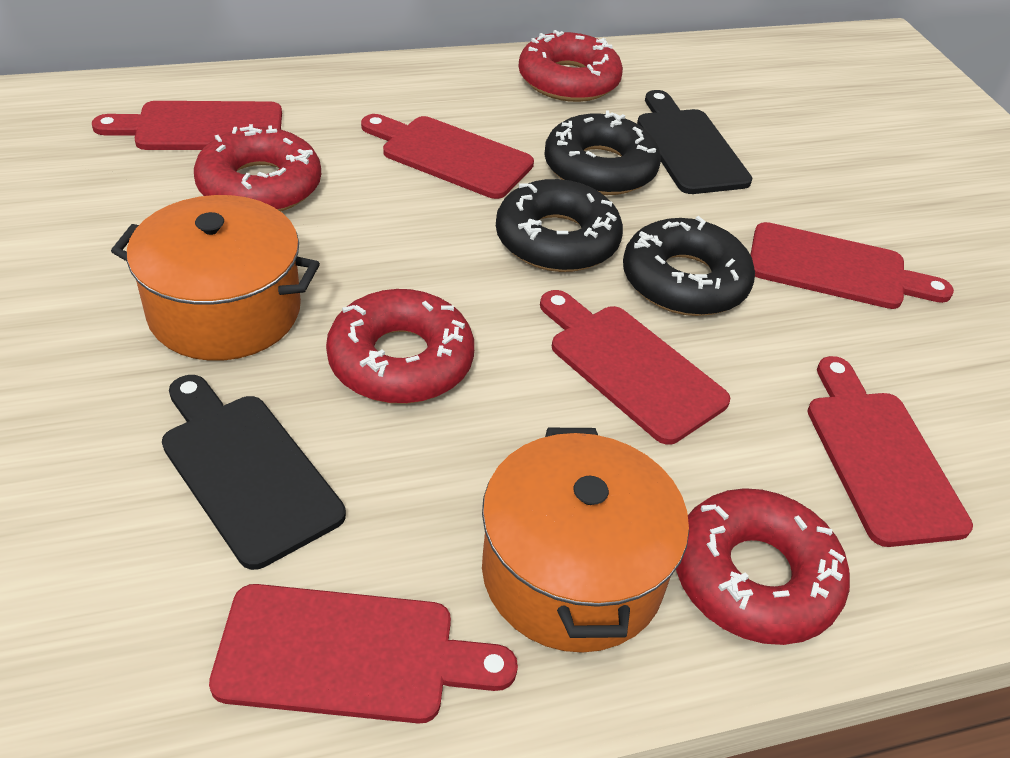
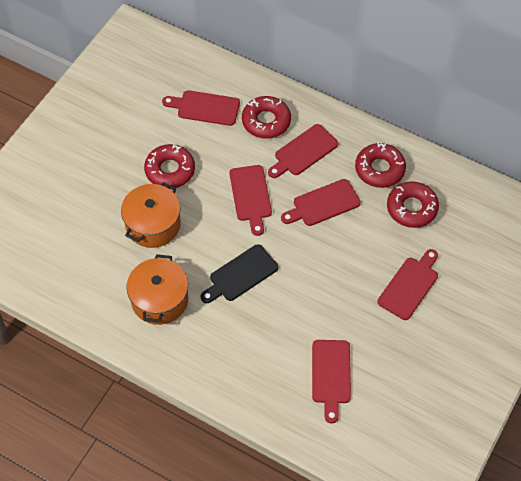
black cutting board: 2 -> 1
black donut: 3 -> 0

